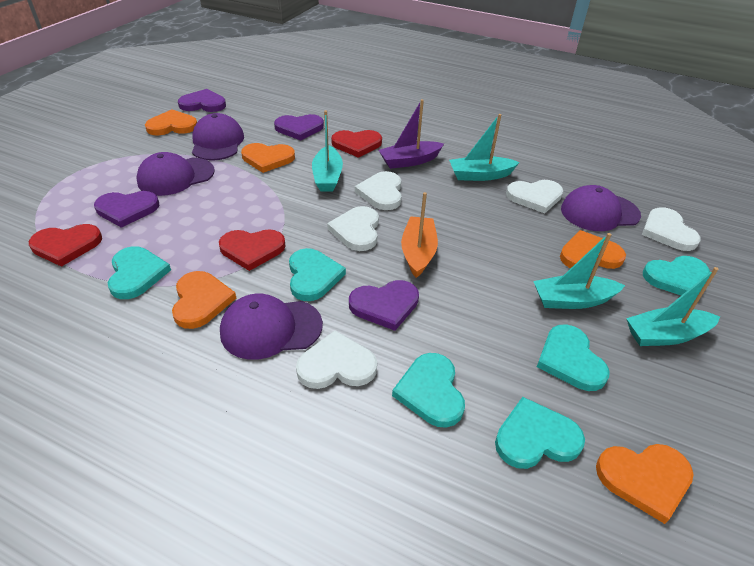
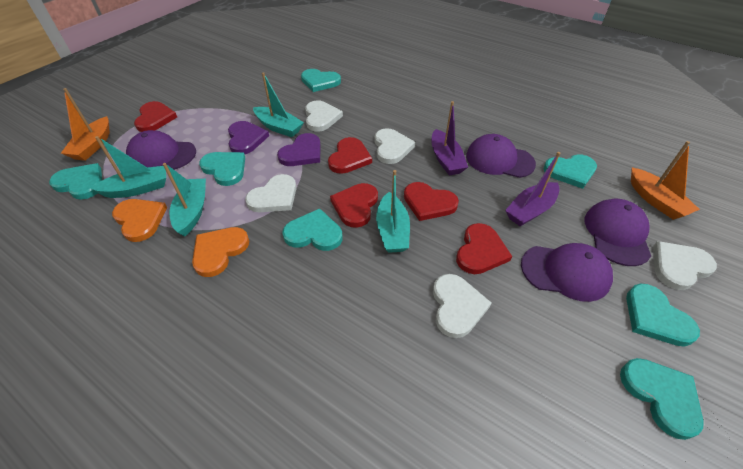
orange boat: 1 -> 2
orange heart: 5 -> 2
purple boat: 1 -> 2
purple heart: 4 -> 2
red heart: 3 -> 5
turquoise heart: 6 -> 7

